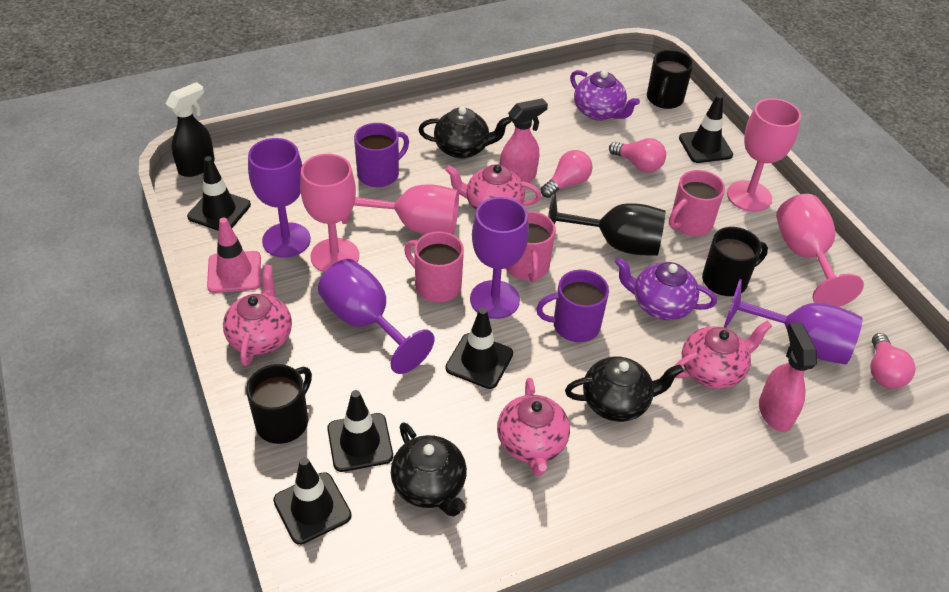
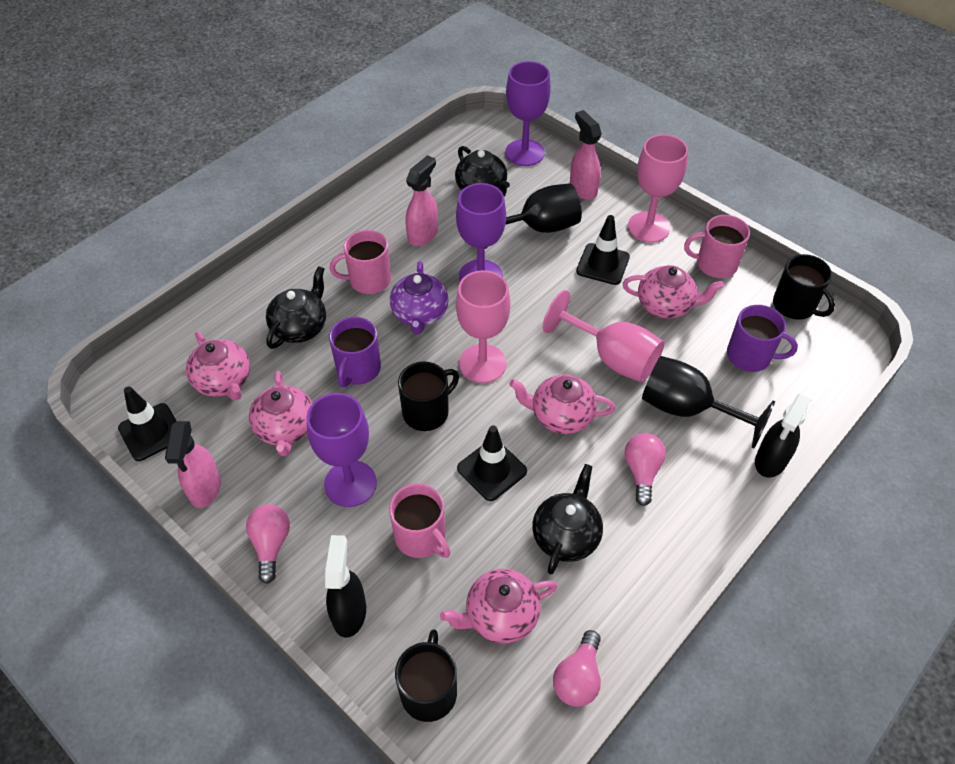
black goblet: 1 -> 2
black spray bottle: 1 -> 2
black traffic cone: 5 -> 3
pink goblet: 4 -> 3
pink spray bottle: 2 -> 3
pink teapot: 4 -> 5
pink traffic cone: 1 -> 0
purple goblet: 4 -> 3
purple teapot: 2 -> 1

